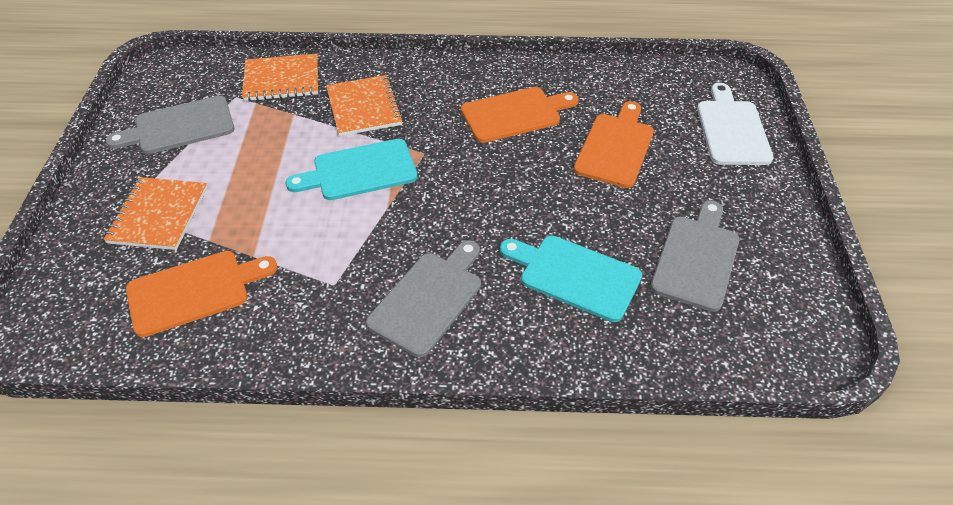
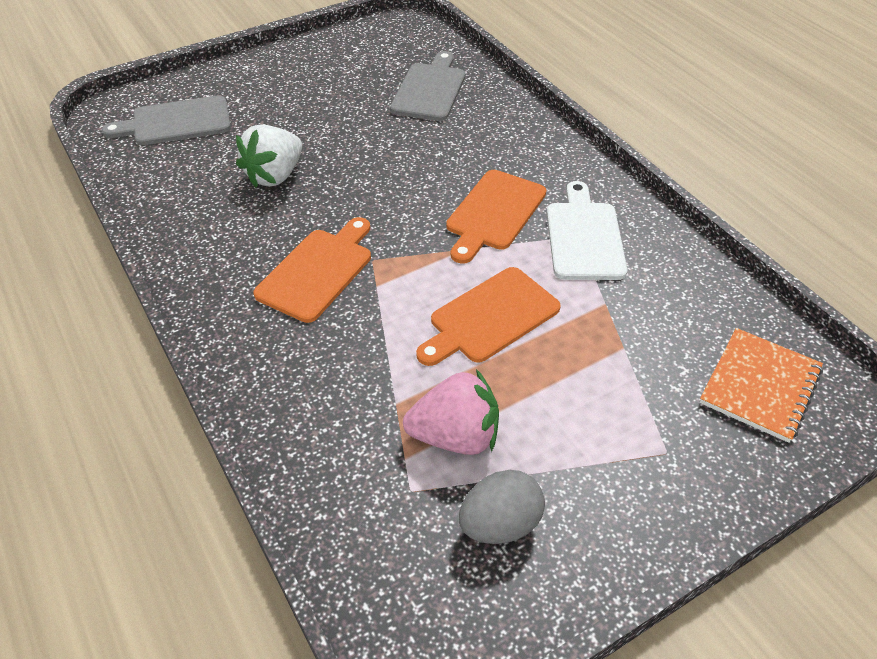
grey cutting board: 3 -> 2
grey egg: 0 -> 1
orange notebook: 3 -> 1
pink strawberry: 0 -> 1
turquoise cutting board: 2 -> 0
white strawberry: 0 -> 1

